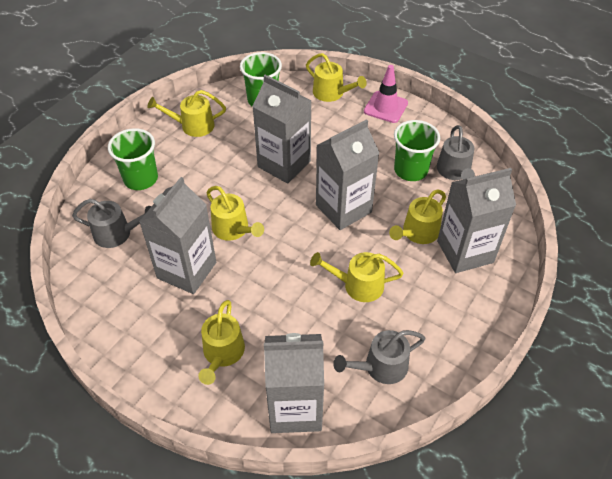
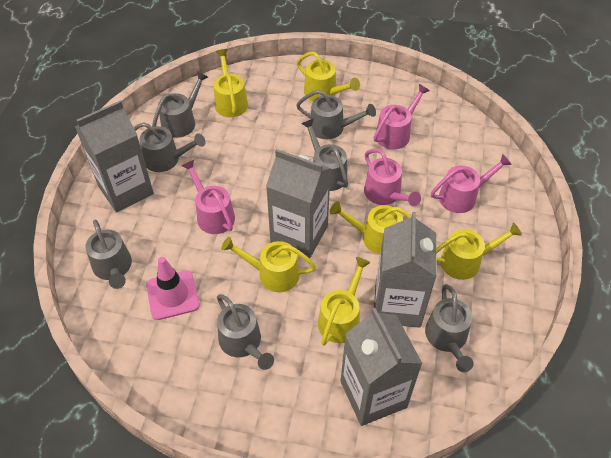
green cup: 3 -> 0
grey carton: 5 -> 4
grey watering can: 3 -> 7
pink watering can: 0 -> 4

